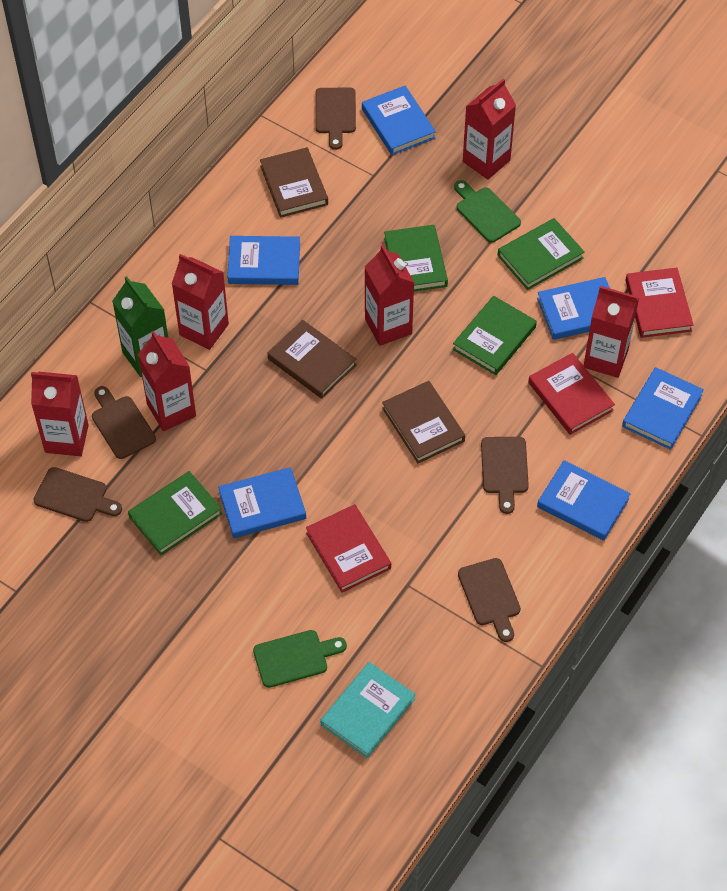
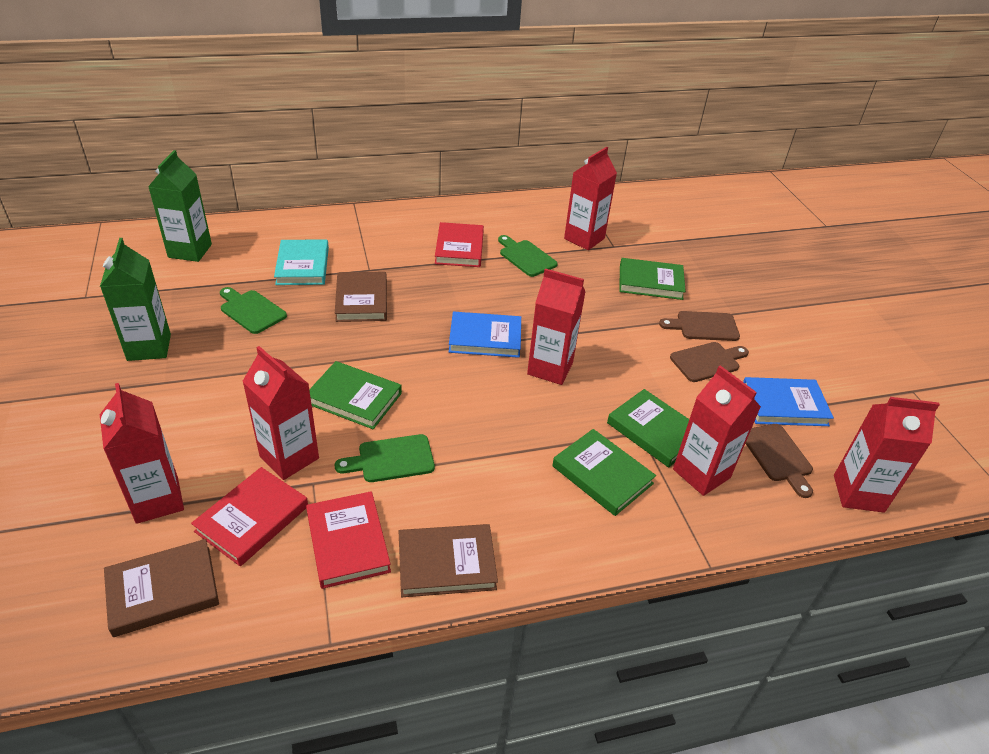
blue book: 6 -> 2
brown cutting board: 5 -> 3
green carton: 1 -> 2
green cutting board: 2 -> 3

